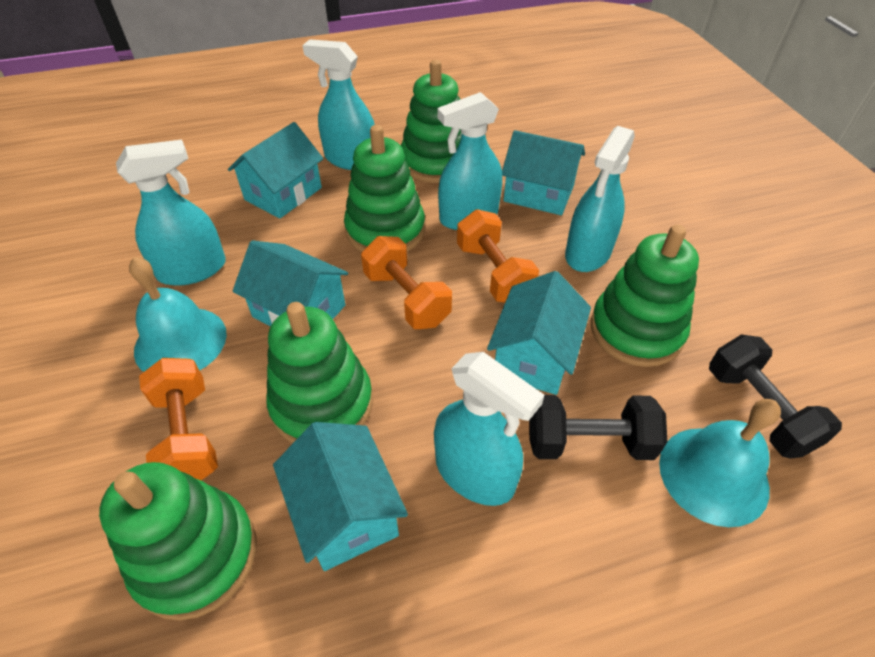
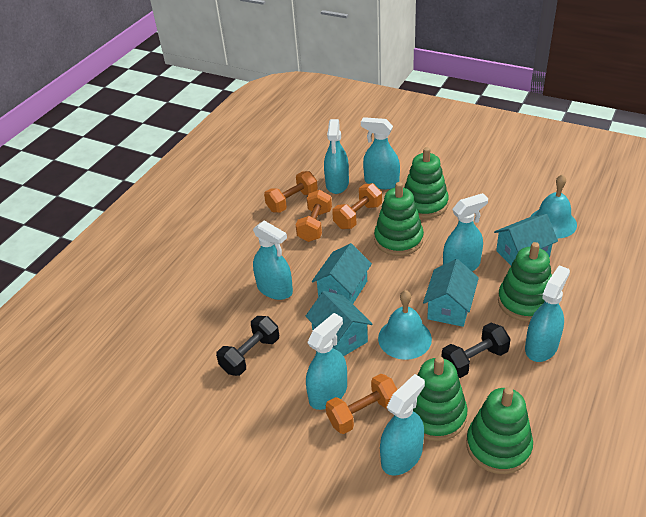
orange dumbbell: 3 -> 4
turquoise house: 5 -> 4
turquoise spray bottle: 5 -> 7

